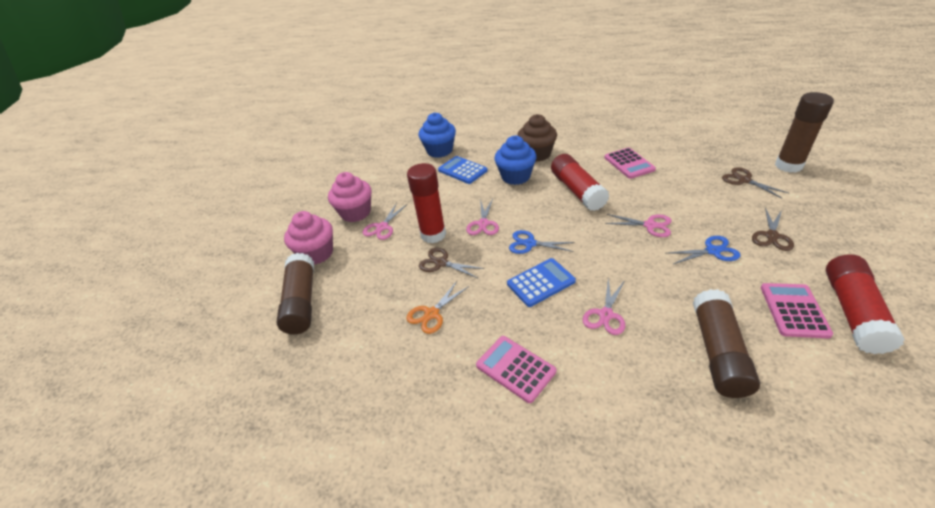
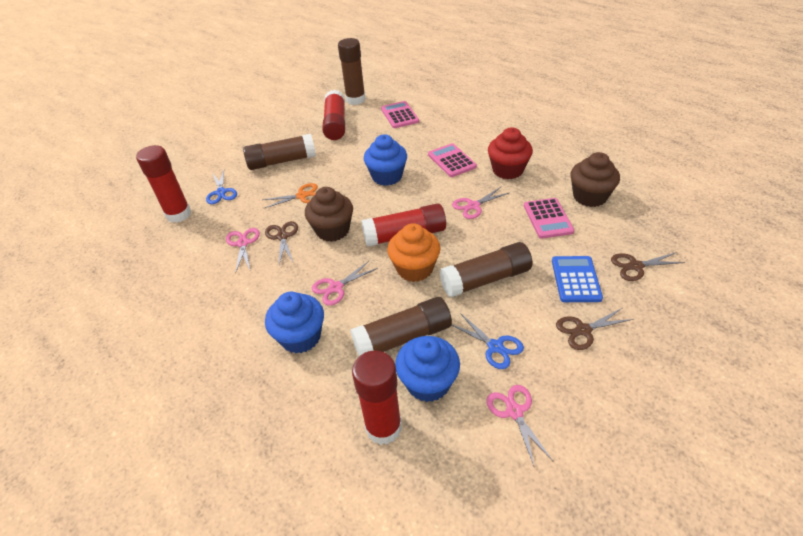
blue calculator: 2 -> 1
blue cupcake: 2 -> 3
brown cupcake: 1 -> 2
brown glue stick: 3 -> 4
orange cupcake: 0 -> 1
pink cupcake: 2 -> 0
red cupcake: 0 -> 1
red glue stick: 3 -> 4

